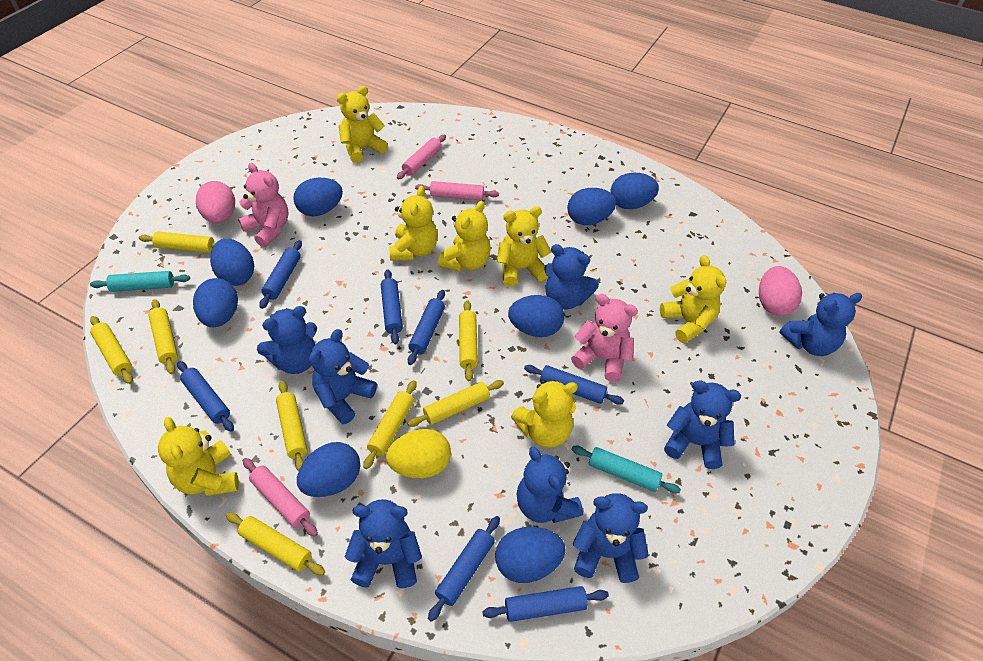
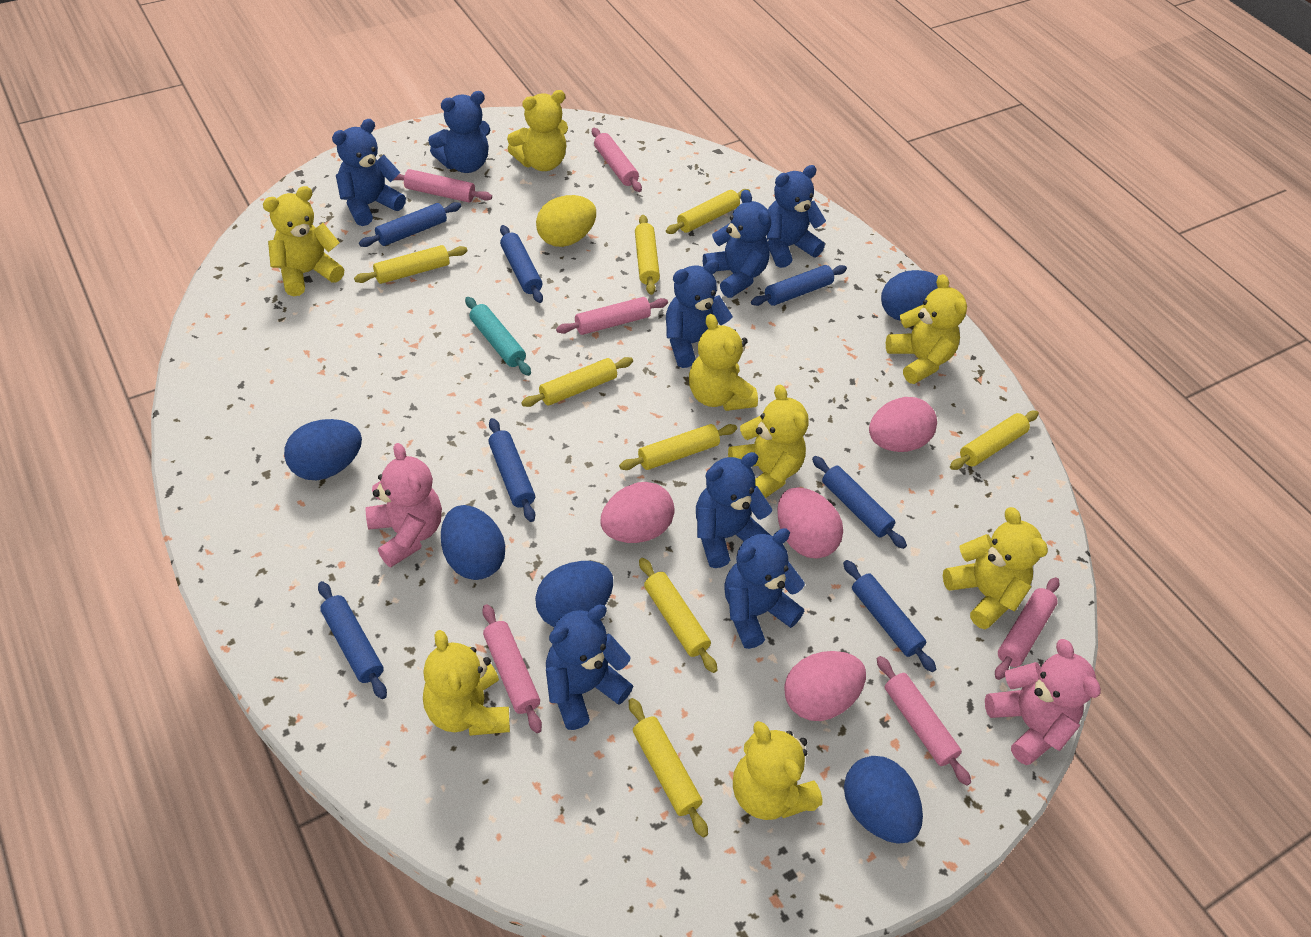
blue egg: 8 -> 5
pink egg: 2 -> 4
pink rolling pin: 3 -> 6
turquoise rolling pin: 2 -> 1
yellow teddy bear: 7 -> 8

